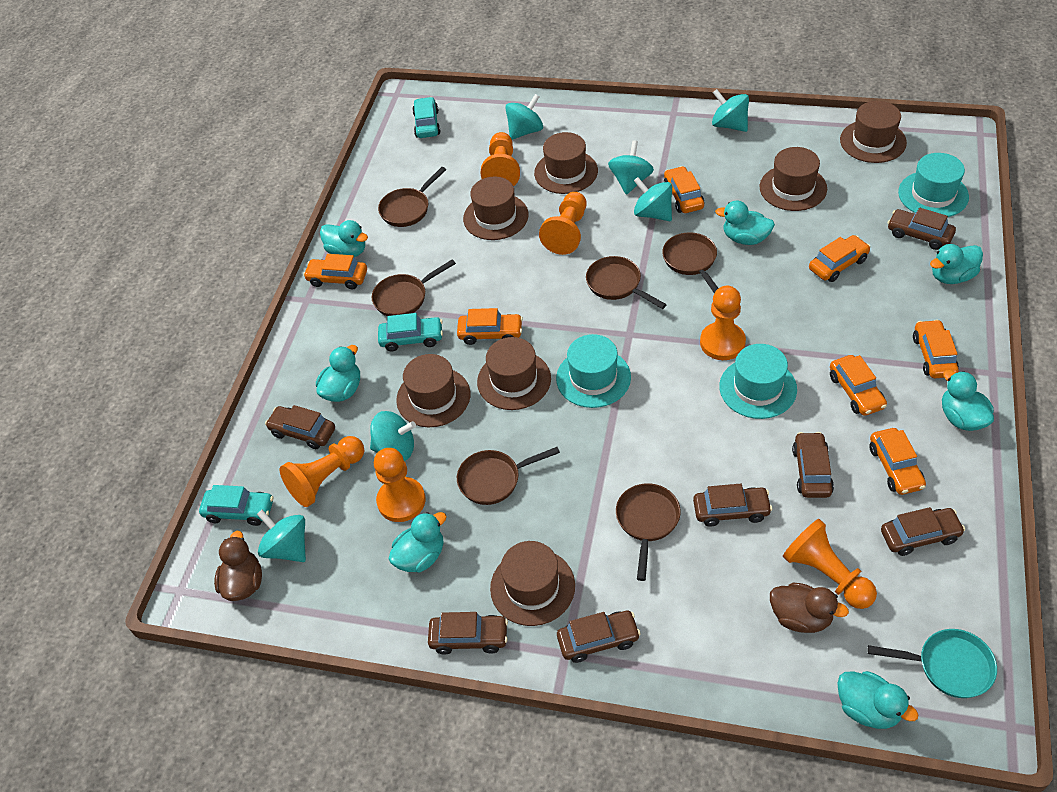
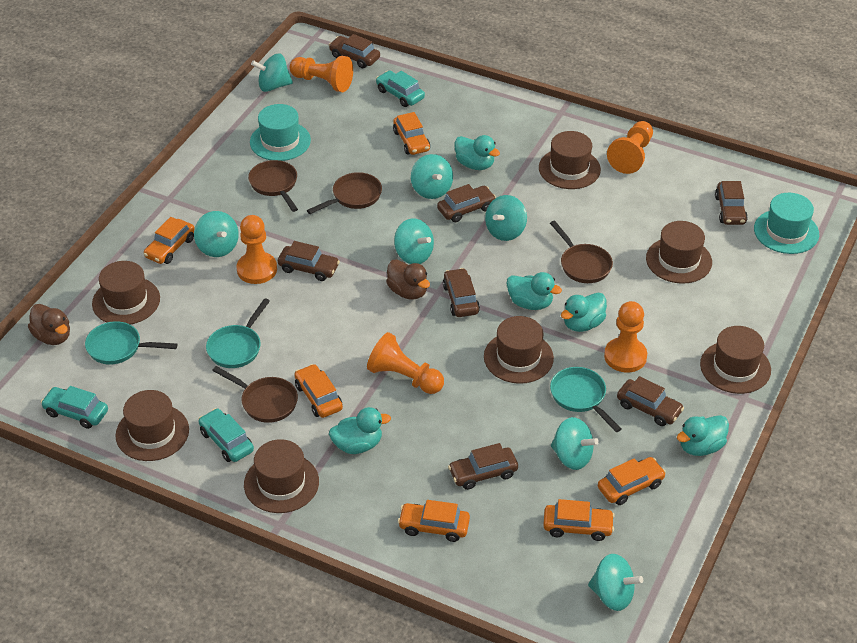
brown pan: 6 -> 4
orange car: 7 -> 6
orange pawn: 6 -> 5
turquoise duck: 7 -> 5
turquoise hat: 3 -> 2
turquoise pan: 1 -> 3
turquoise spinning top: 6 -> 7

